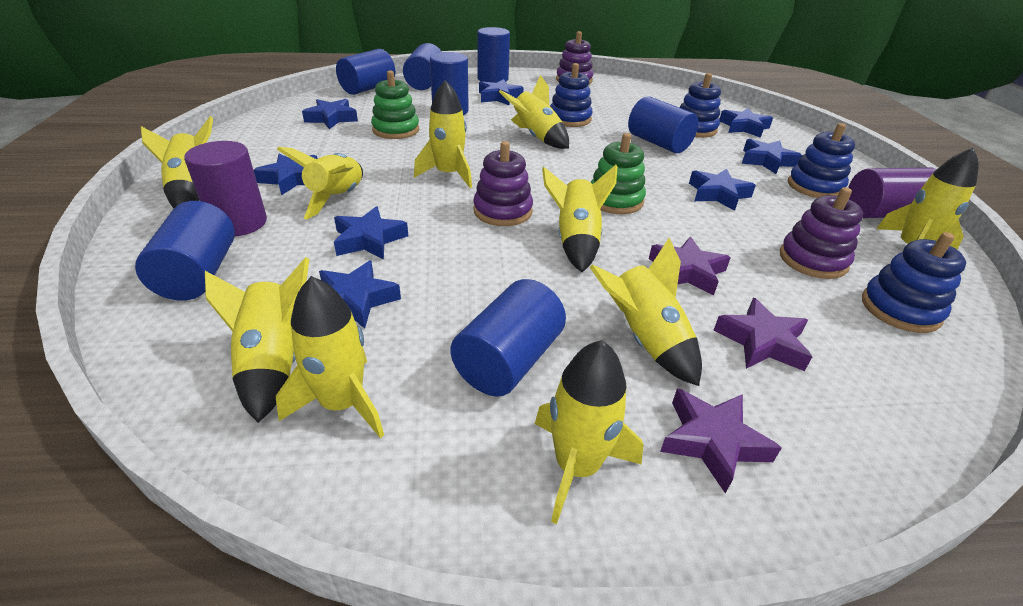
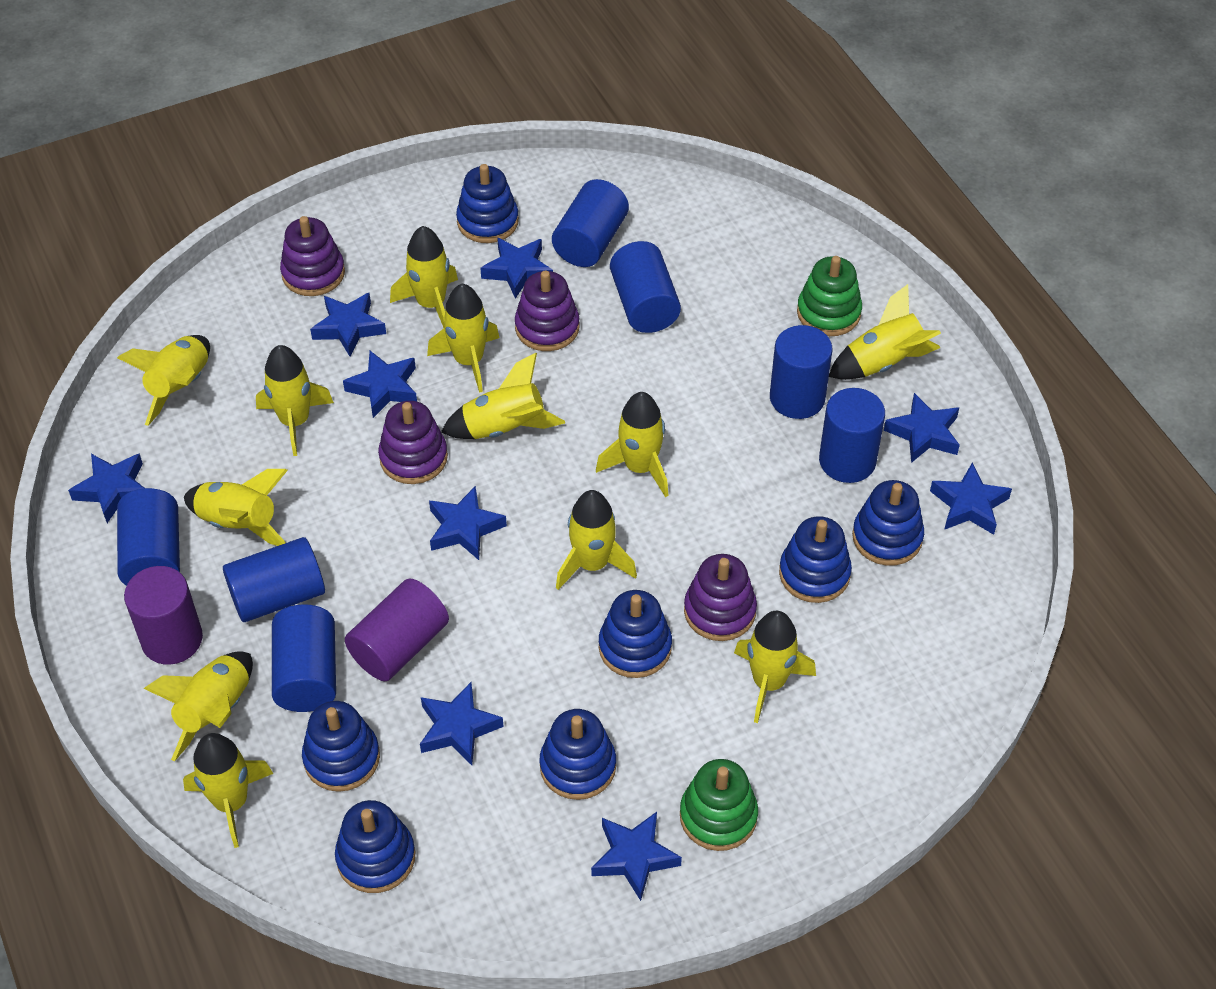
blue stacking toy: 4 -> 7
blue star: 8 -> 9
purple stacking toy: 3 -> 4
purple star: 3 -> 0
yellow rocket: 10 -> 12

